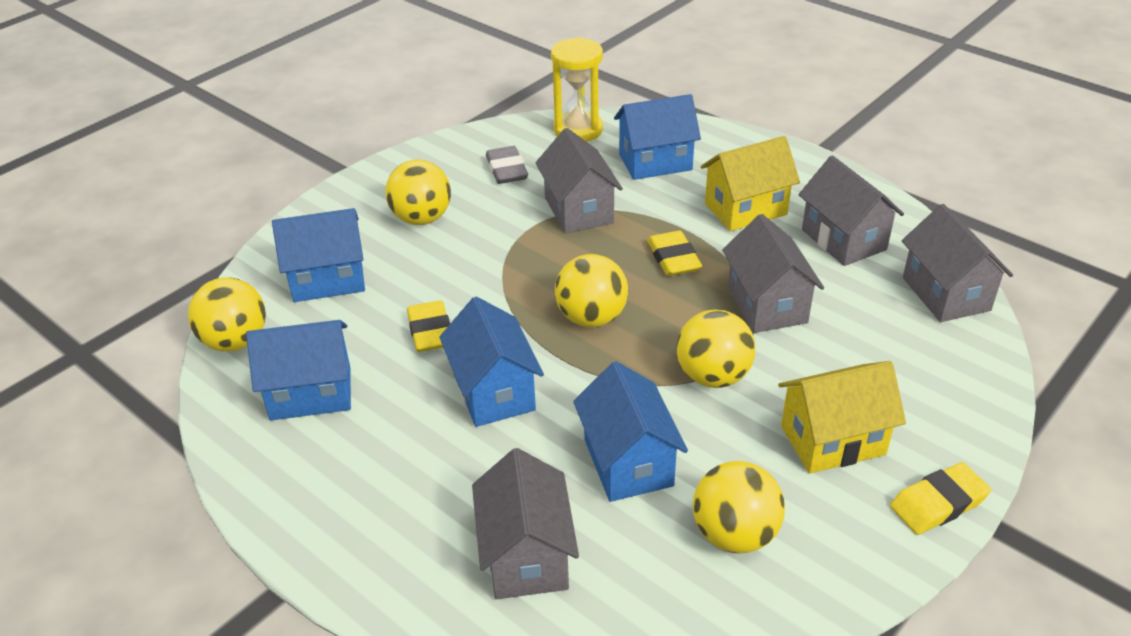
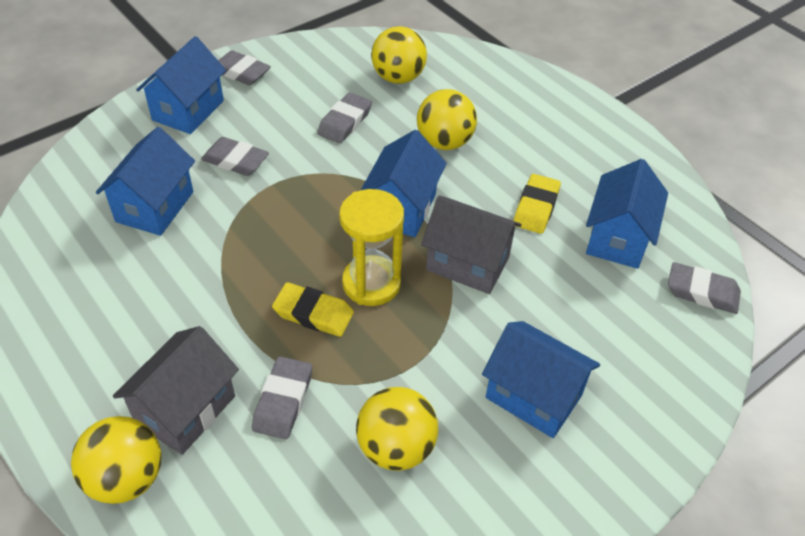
grey eraser: 1 -> 5
grey house: 5 -> 2
yellow ball: 5 -> 4
yellow eraser: 3 -> 2
yellow house: 2 -> 0

